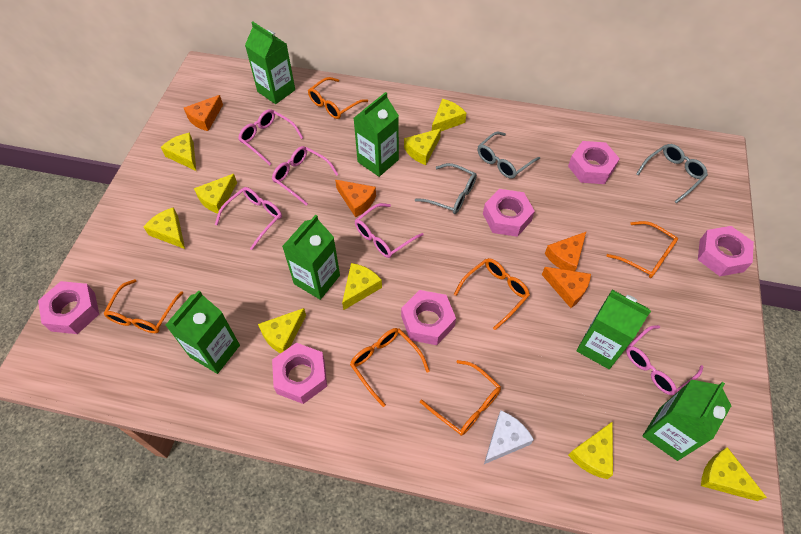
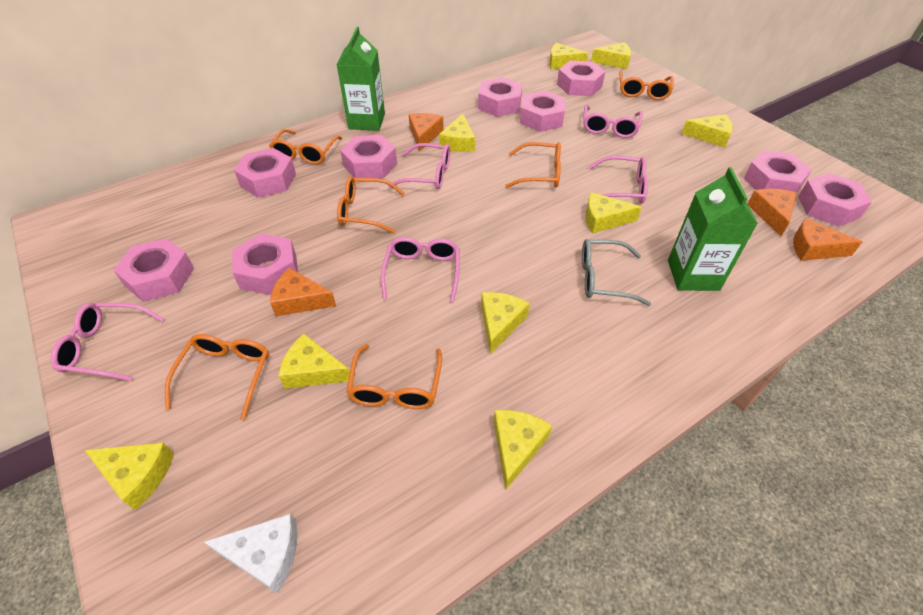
green carton: 6 -> 2
grey glasses: 3 -> 1
pink nut: 6 -> 9

